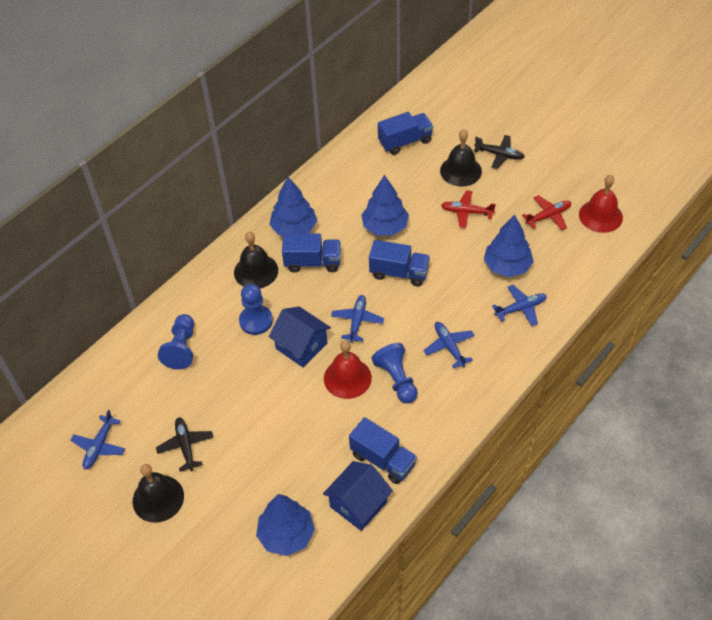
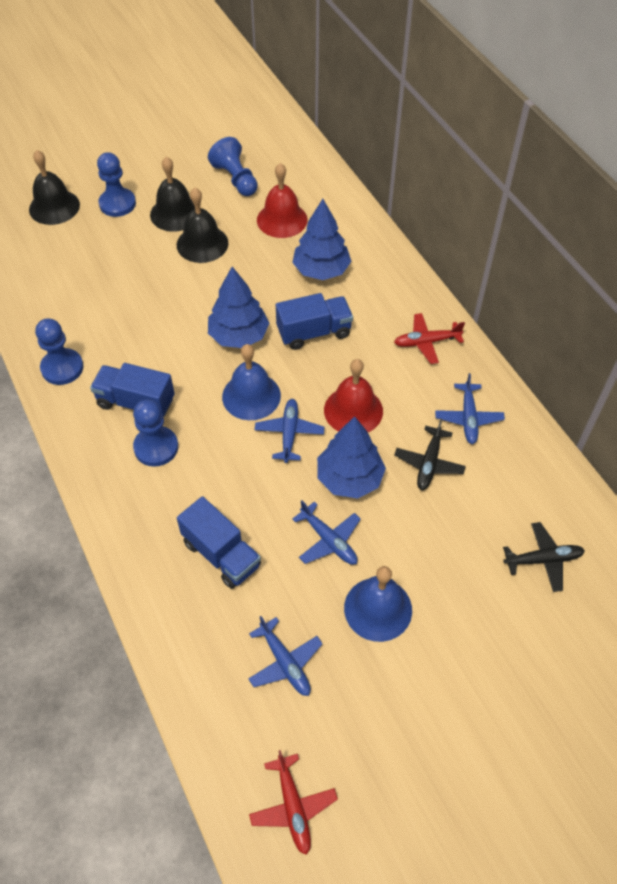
blue bell: 0 -> 2
blue house: 2 -> 0
blue pawn: 3 -> 4
blue tree: 4 -> 3
blue truck: 4 -> 3

